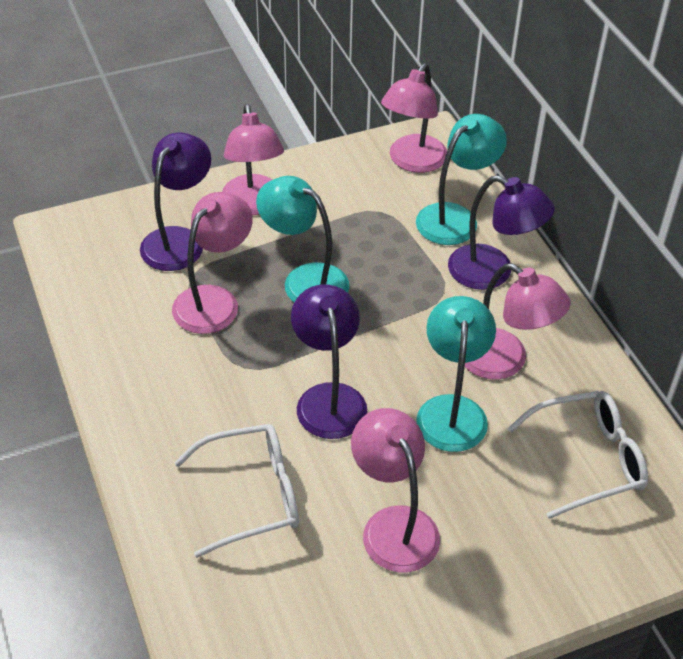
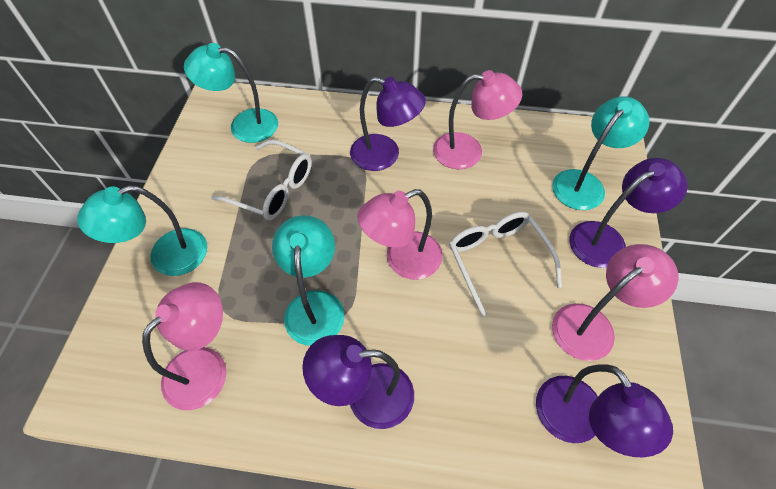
pink lamp: 5 -> 4
purple lamp: 3 -> 4
turquoise lamp: 3 -> 4

